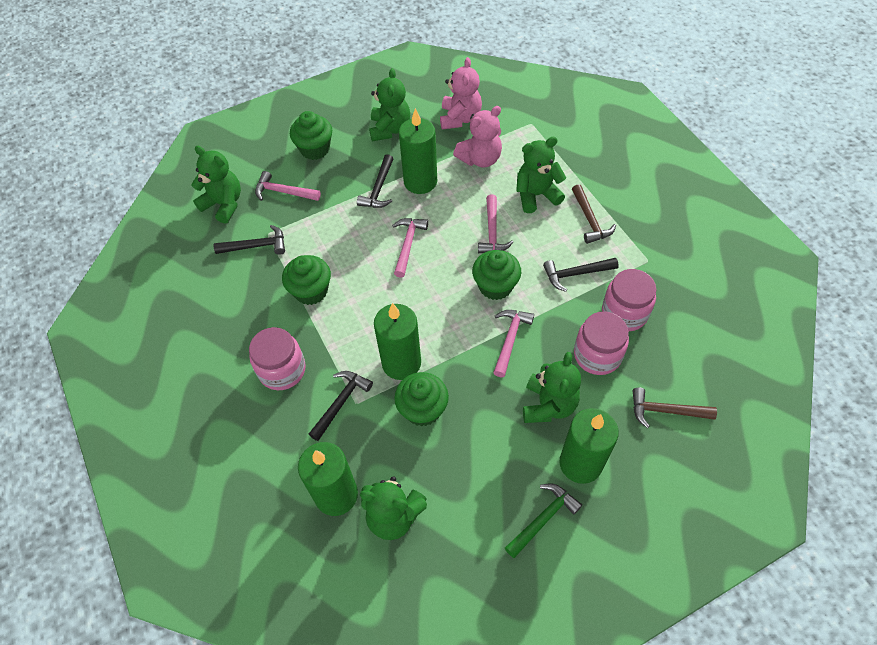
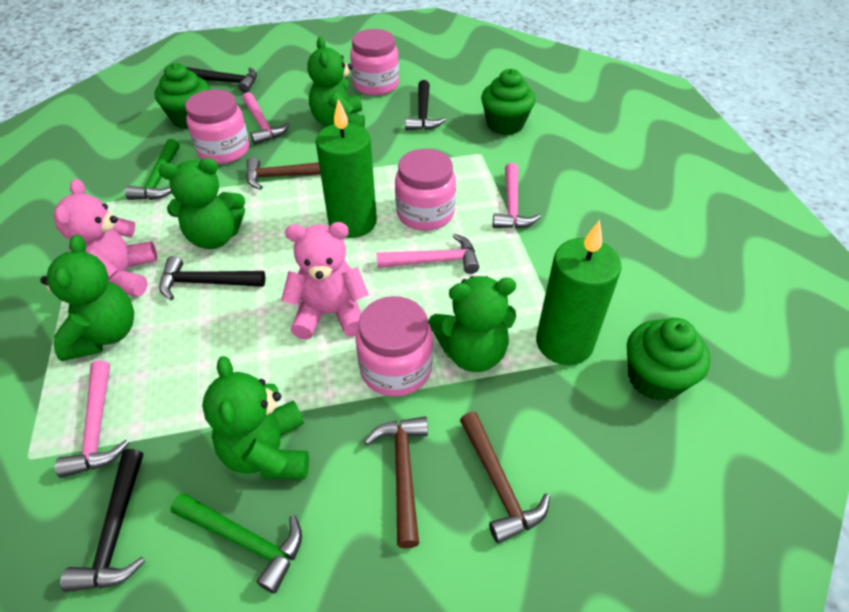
brown hammer: 2 -> 3
green candle: 4 -> 2
green cupcake: 4 -> 3
green hammer: 1 -> 2
pink jar: 3 -> 4

